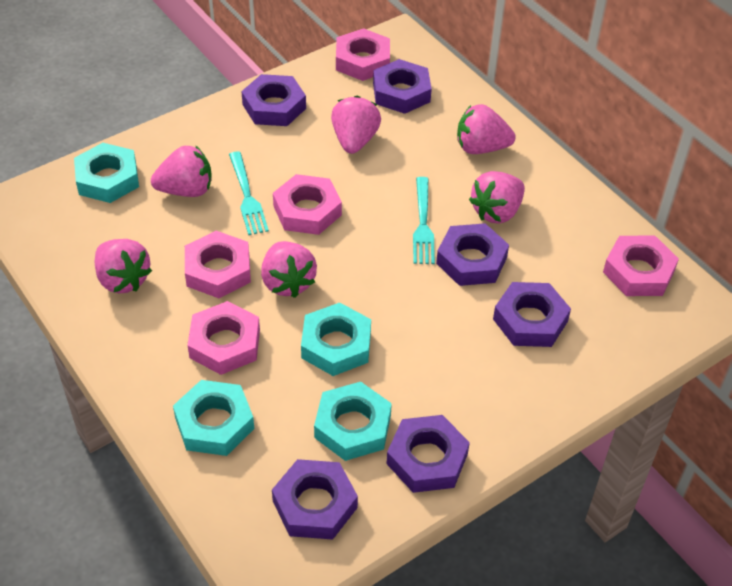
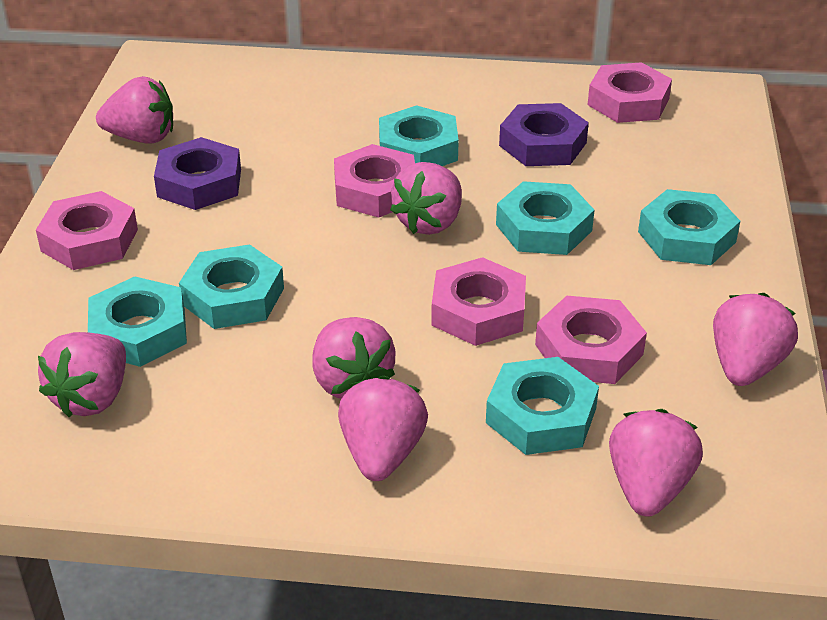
pink strawberry: 6 -> 7
purple nut: 6 -> 2
turquoise fork: 2 -> 0
turquoise nut: 4 -> 6

